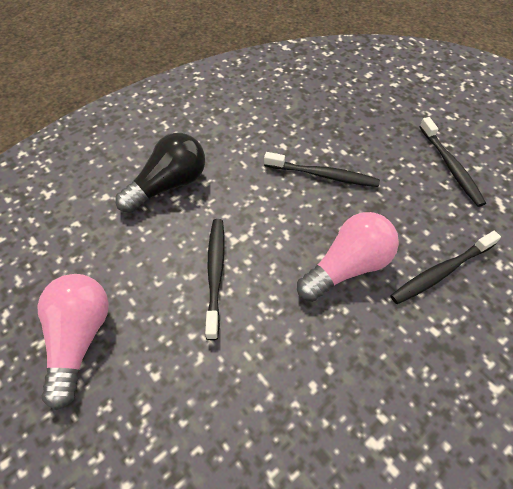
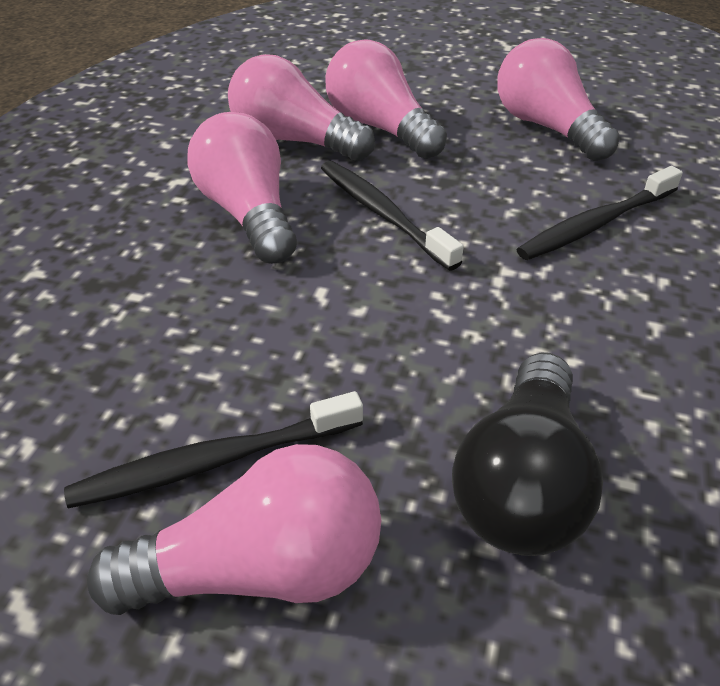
black toothbrush: 4 -> 3
pink light bulb: 2 -> 5

